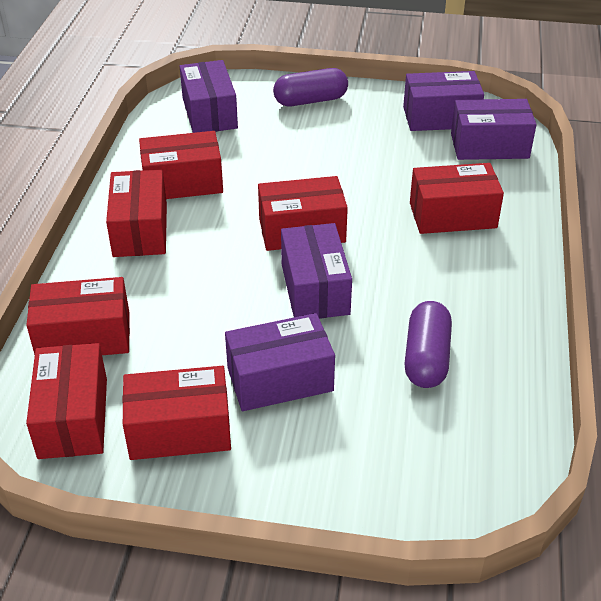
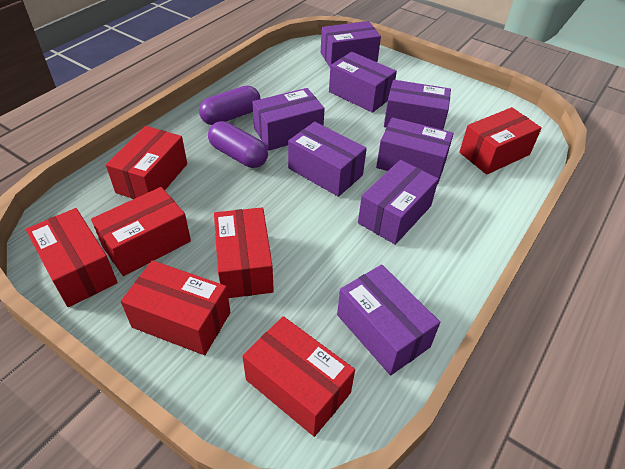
purple box: 5 -> 8

